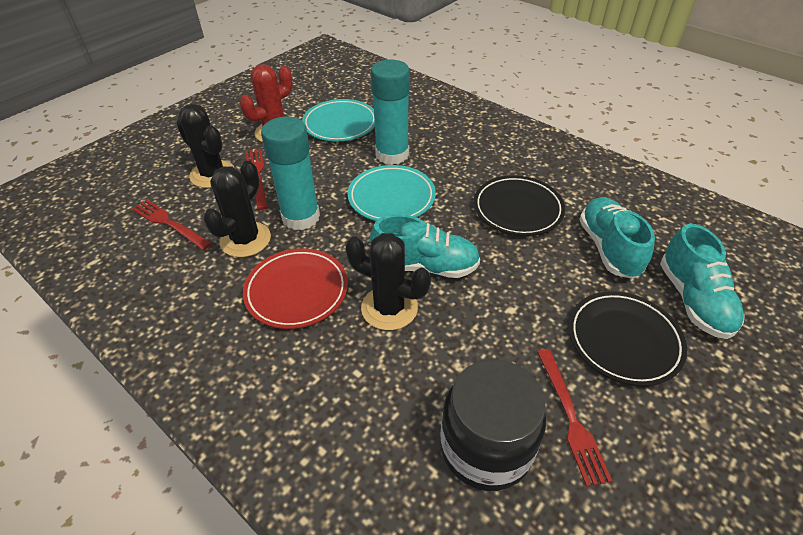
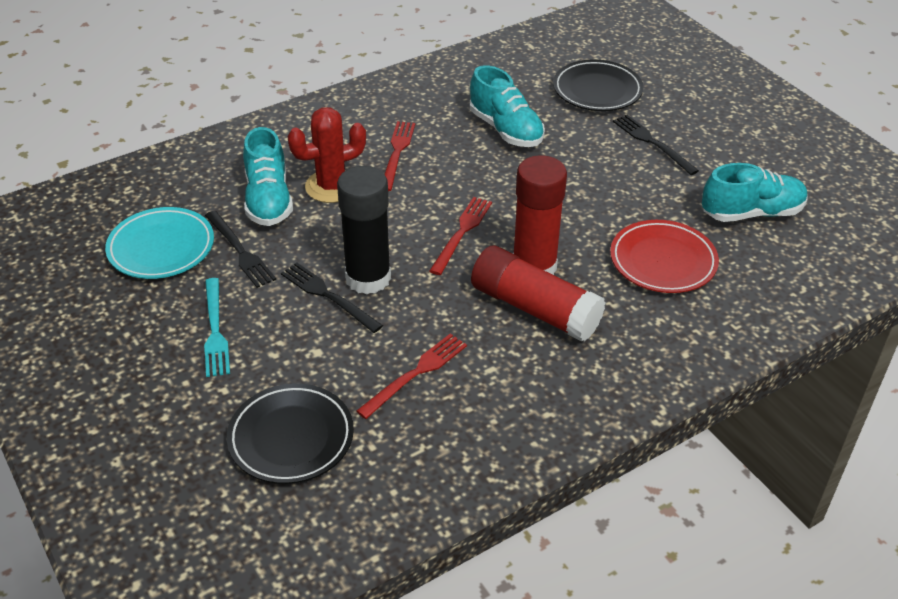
black cactus: 3 -> 0
black fork: 0 -> 3
black glue stick: 0 -> 1
black jar: 1 -> 0
red glue stick: 0 -> 2
turquoise fork: 0 -> 1
turquoise glue stick: 2 -> 0
turquoise plate: 2 -> 1

